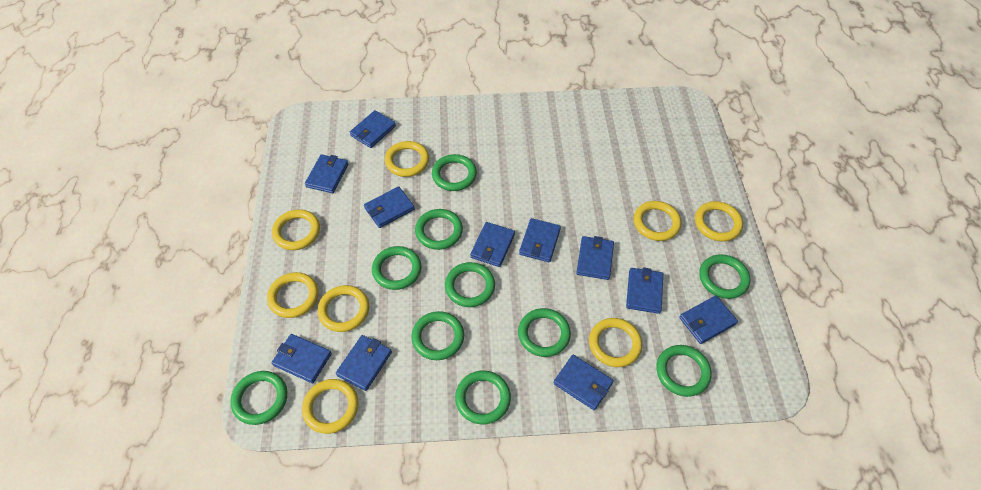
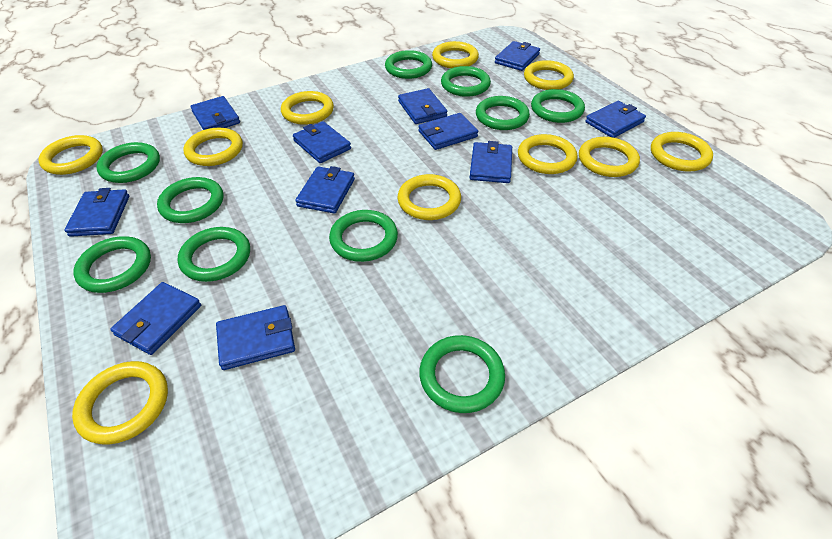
yellow ring: 8 -> 10

